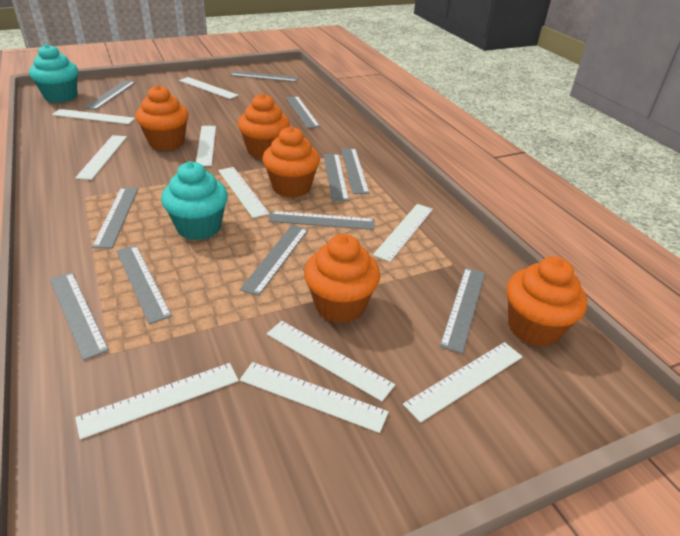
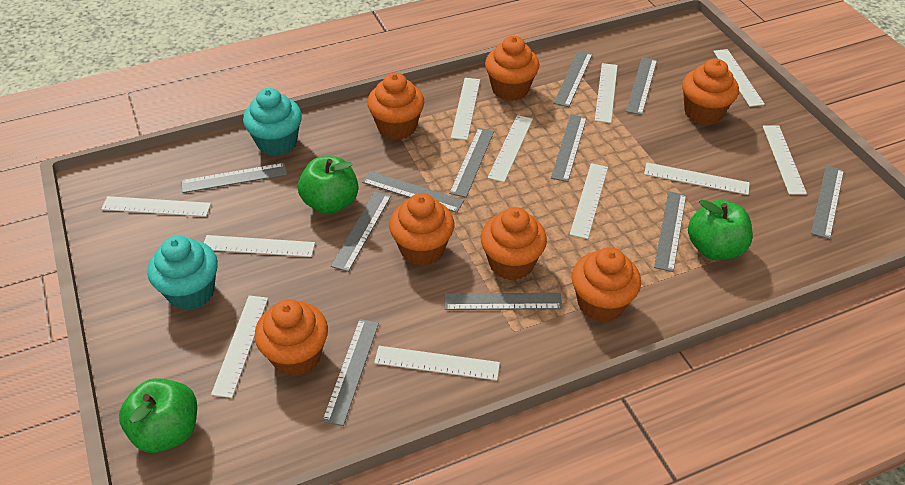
green apple: 0 -> 3
orange cupcake: 5 -> 7
white ruler: 10 -> 11

